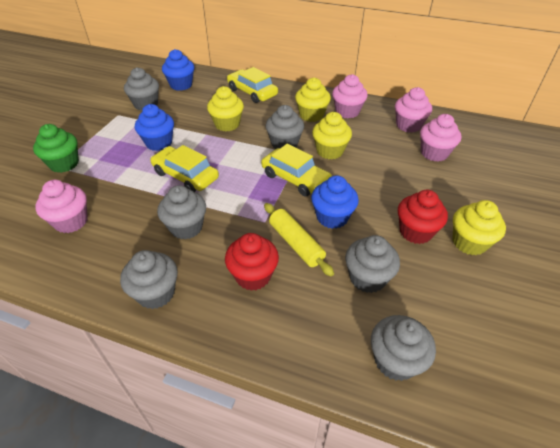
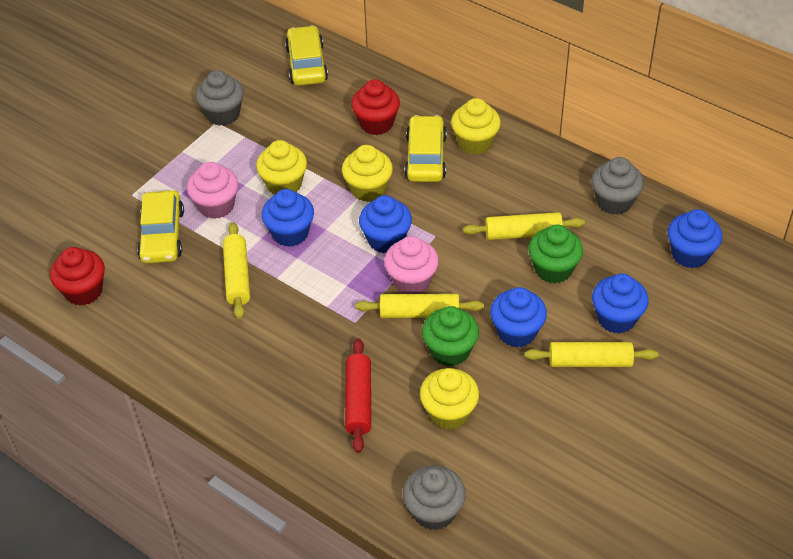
blue cupcake: 3 -> 5
green cupcake: 1 -> 2
grey cupcake: 6 -> 3
pink cupcake: 4 -> 2
red rolling pin: 0 -> 1
yellow rolling pin: 1 -> 4

